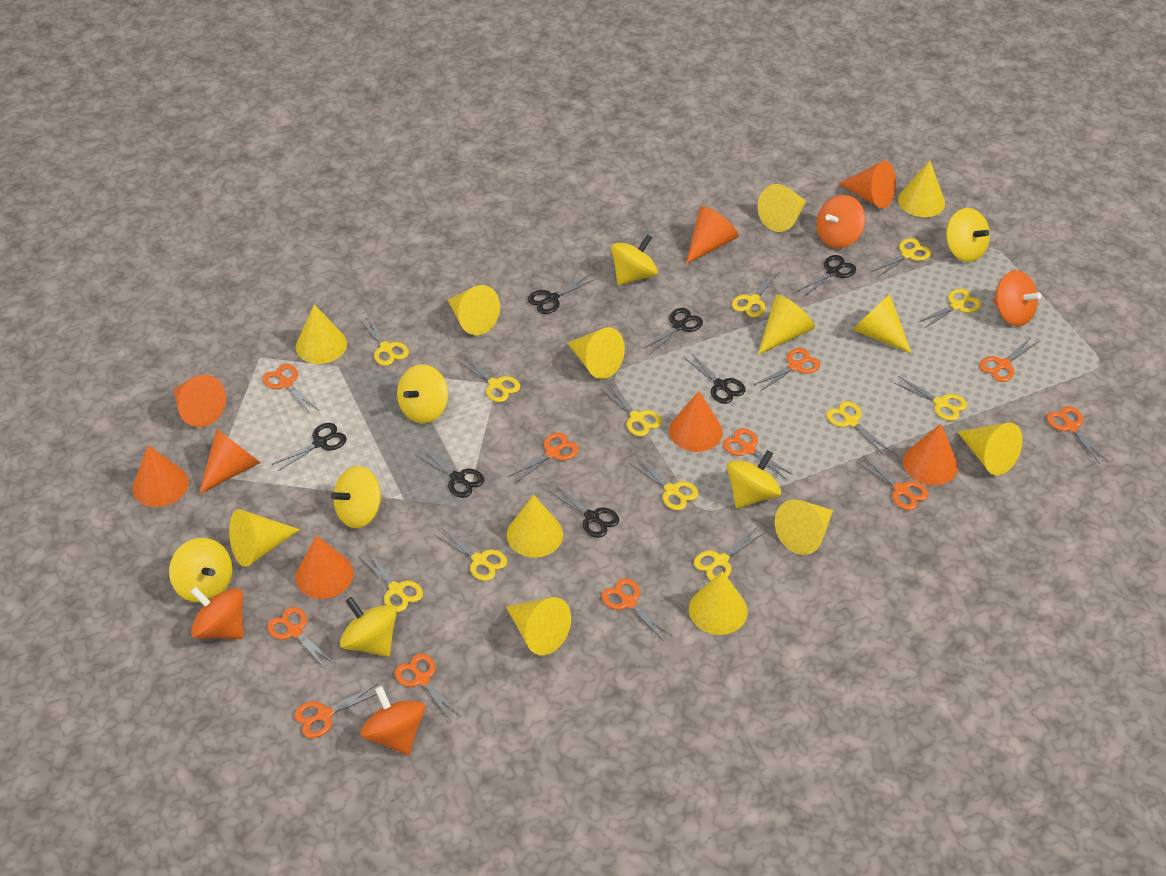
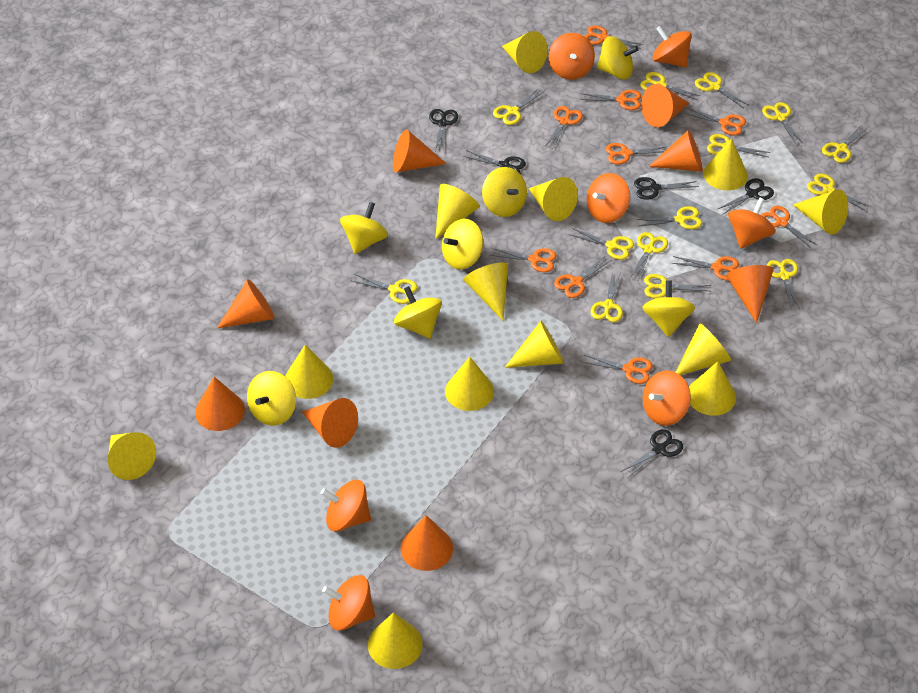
black scissors: 7 -> 5
orange scissors: 11 -> 10
orange spinning top: 4 -> 7
yellow scissors: 12 -> 14

